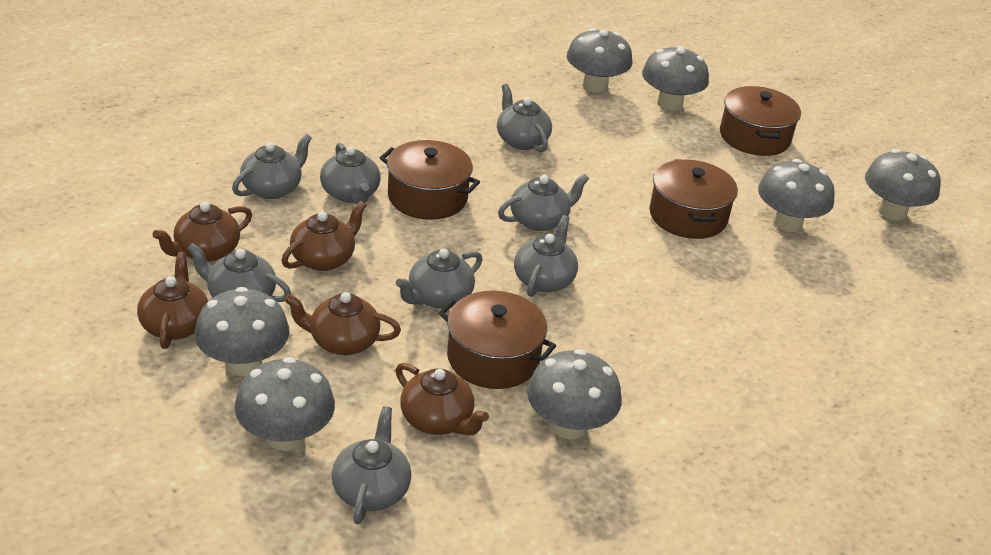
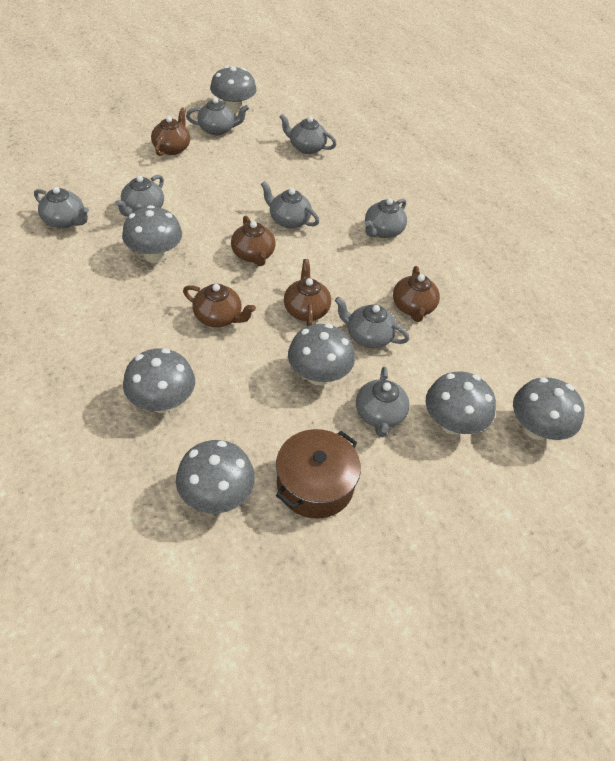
brown pot: 4 -> 1

